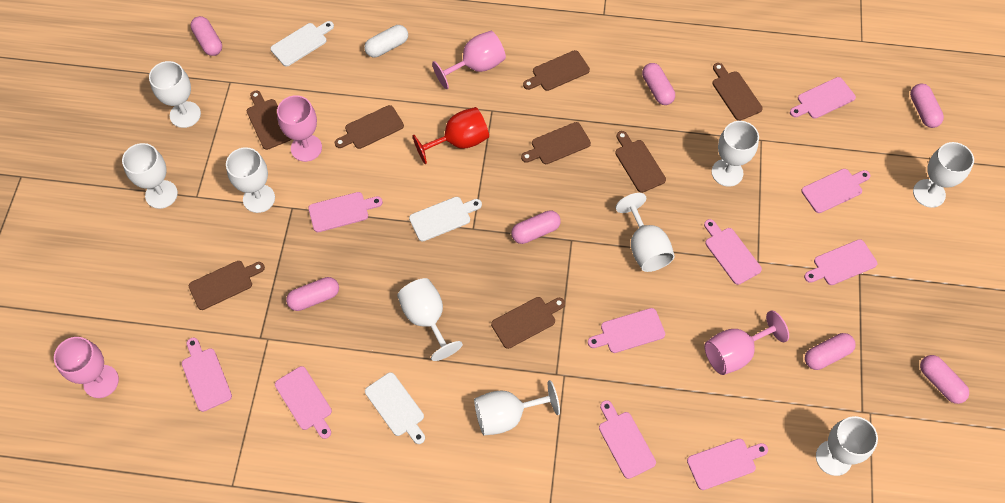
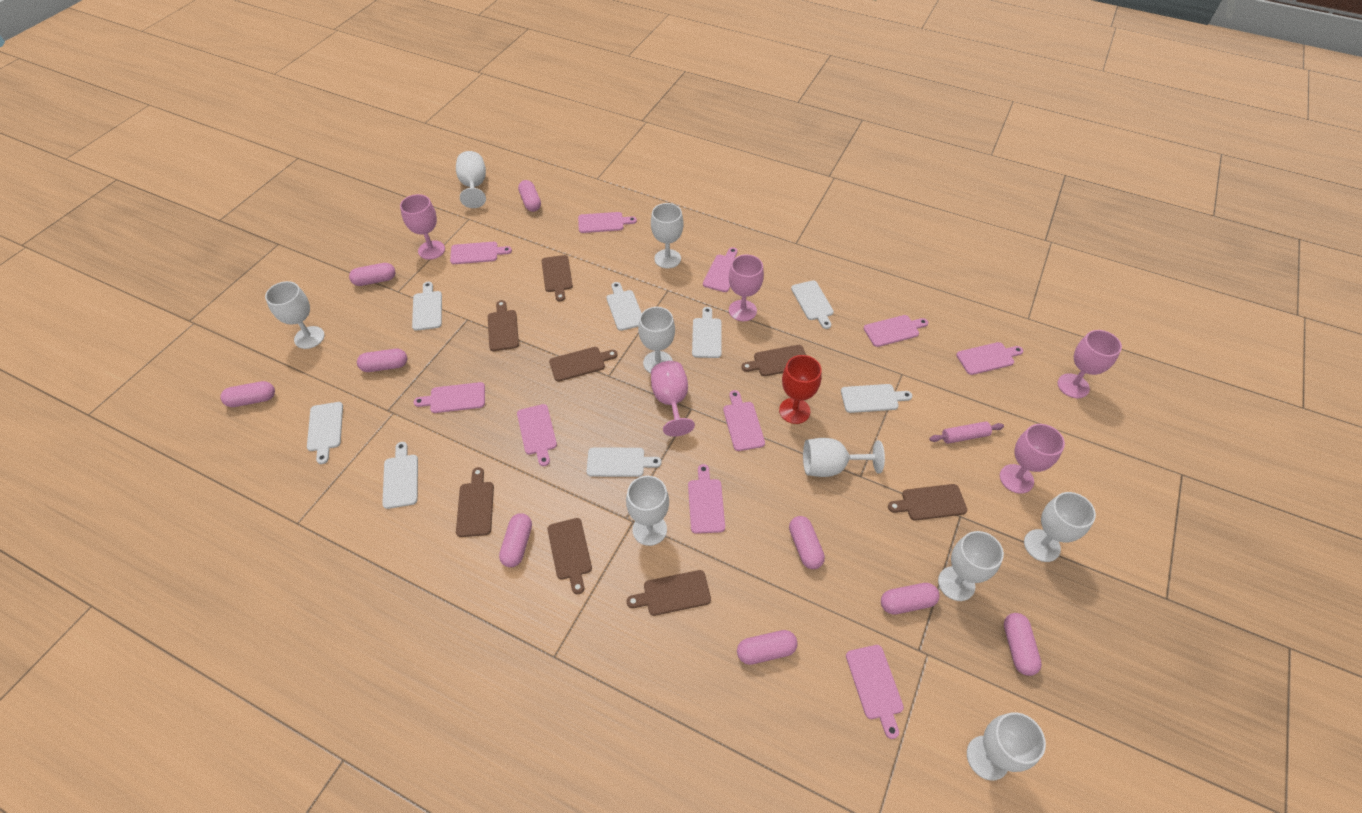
pink capsule: 7 -> 9
pink goblet: 4 -> 5
pink rolling pin: 0 -> 1
white capsule: 1 -> 0
white cutting board: 3 -> 8

